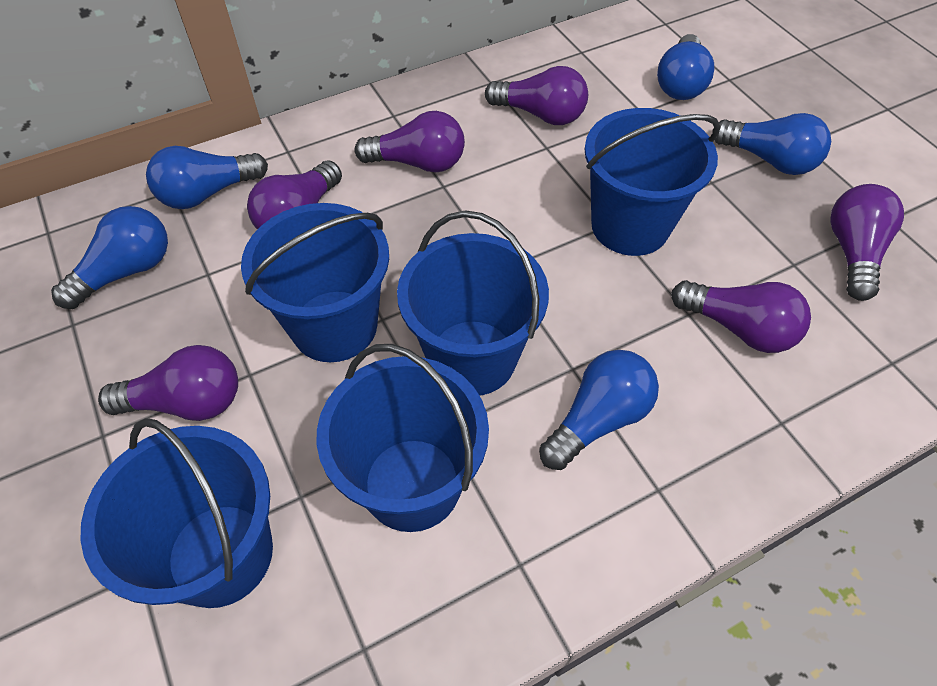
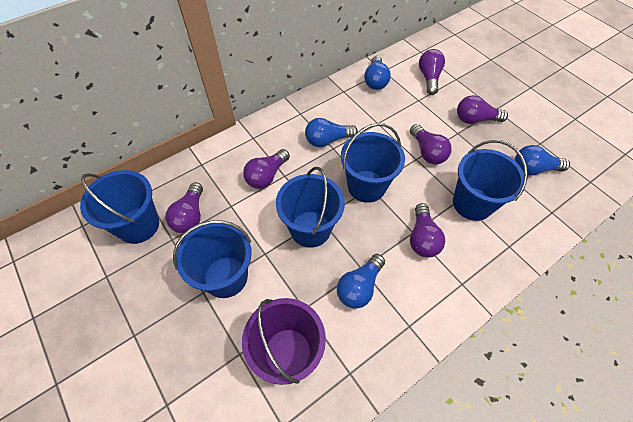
blue light bulb: 5 -> 4
purple bucket: 0 -> 1

